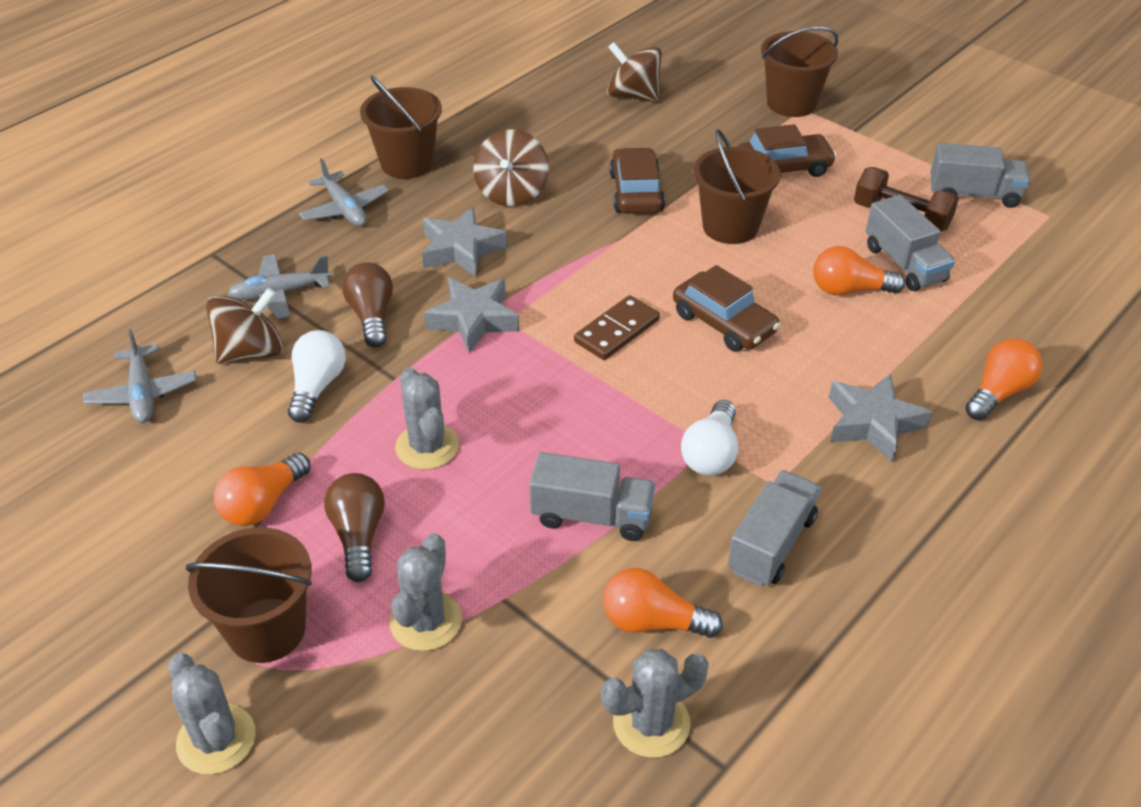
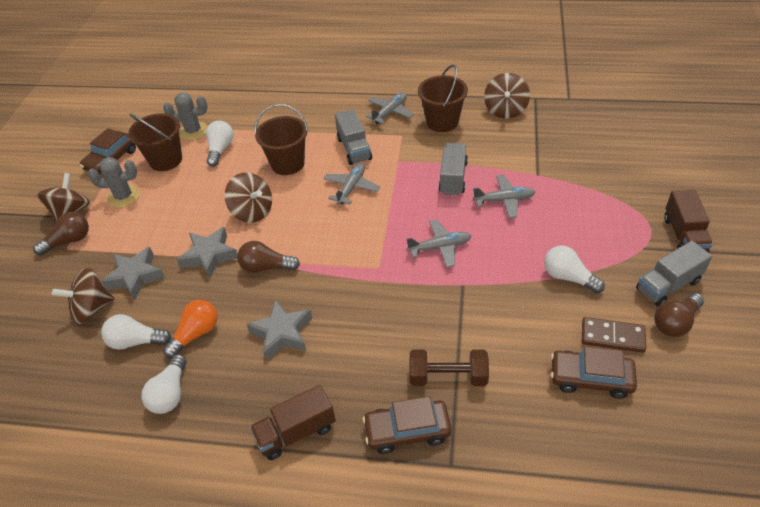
brown bucket: 4 -> 3
brown light bulb: 2 -> 3
brown spinning top: 3 -> 4
brown truck: 0 -> 2
grey cactus: 4 -> 2
grey plane: 3 -> 4
grey truck: 4 -> 3
orange light bulb: 4 -> 1
white light bulb: 2 -> 4

